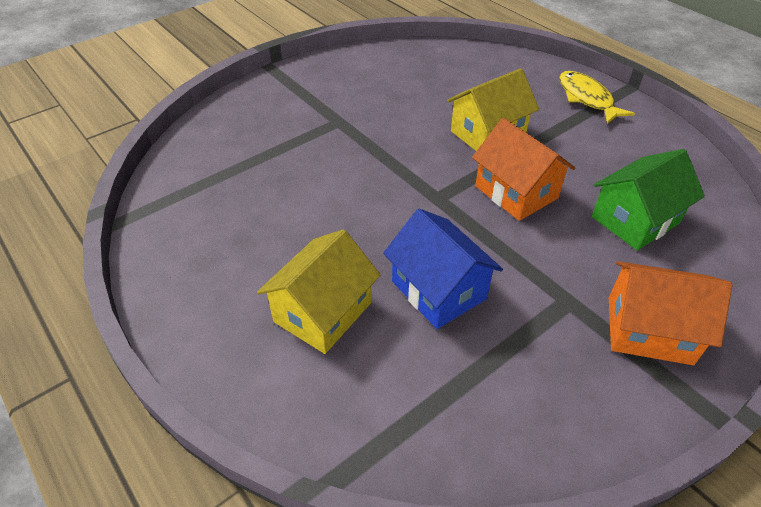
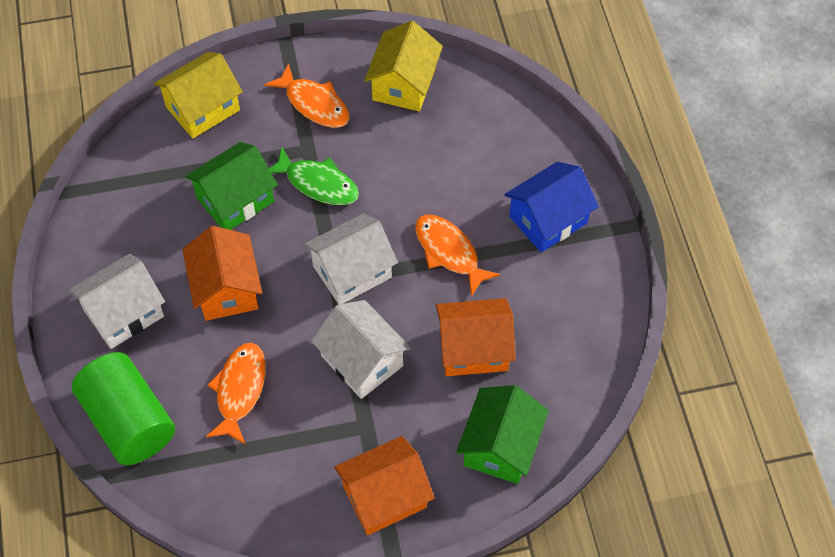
green cylinder: 0 -> 1
green fish: 0 -> 1
green house: 1 -> 2
orange fish: 0 -> 3
orange house: 2 -> 3
white house: 0 -> 3
yellow fish: 1 -> 0

